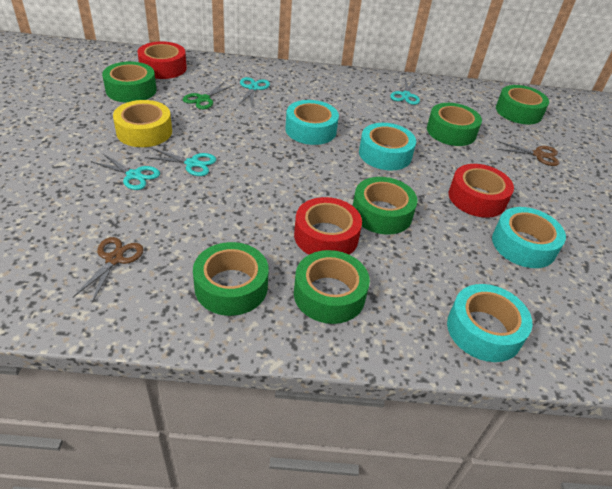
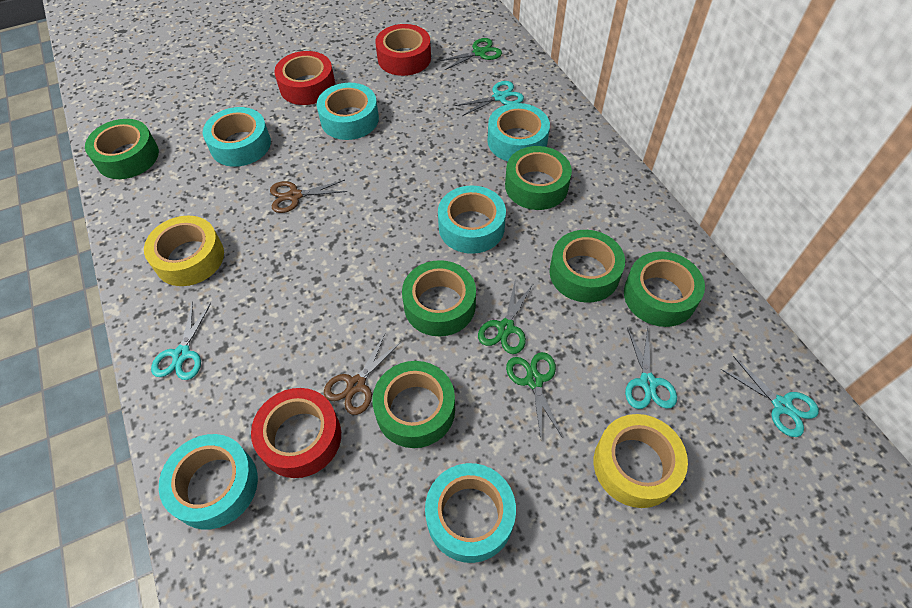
green scissors: 1 -> 3
turquoise tape: 4 -> 6
yellow tape: 1 -> 2

